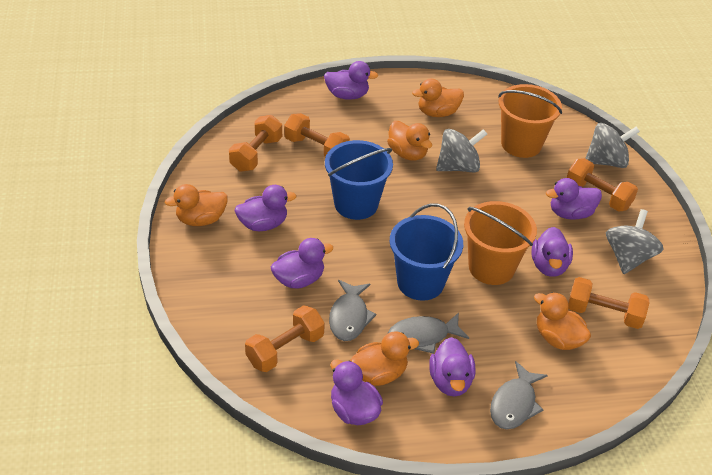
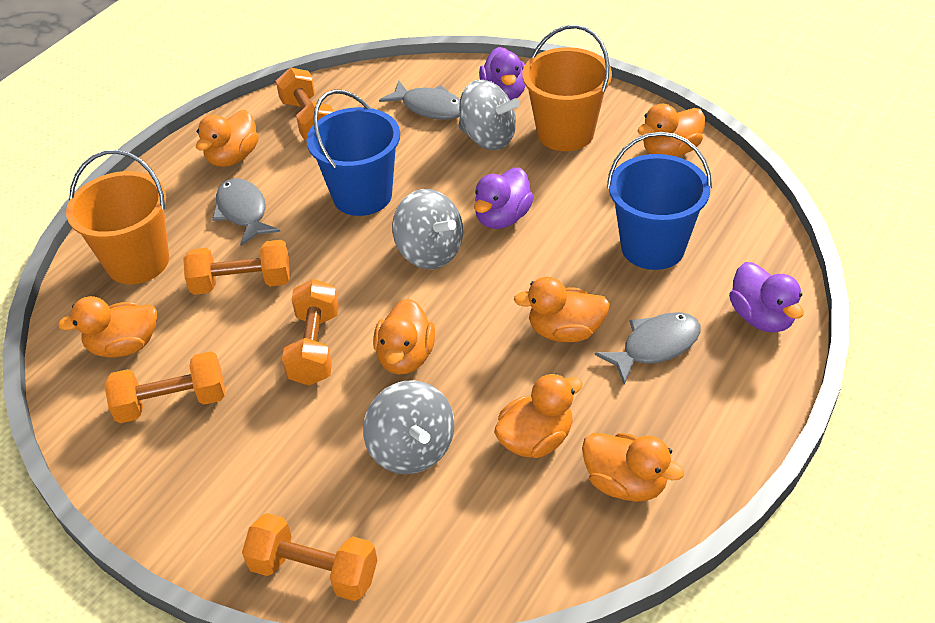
orange duck: 5 -> 7
purple duck: 7 -> 3

